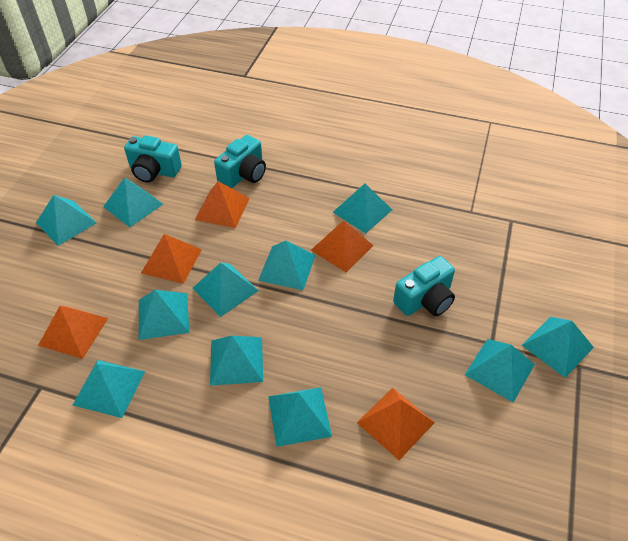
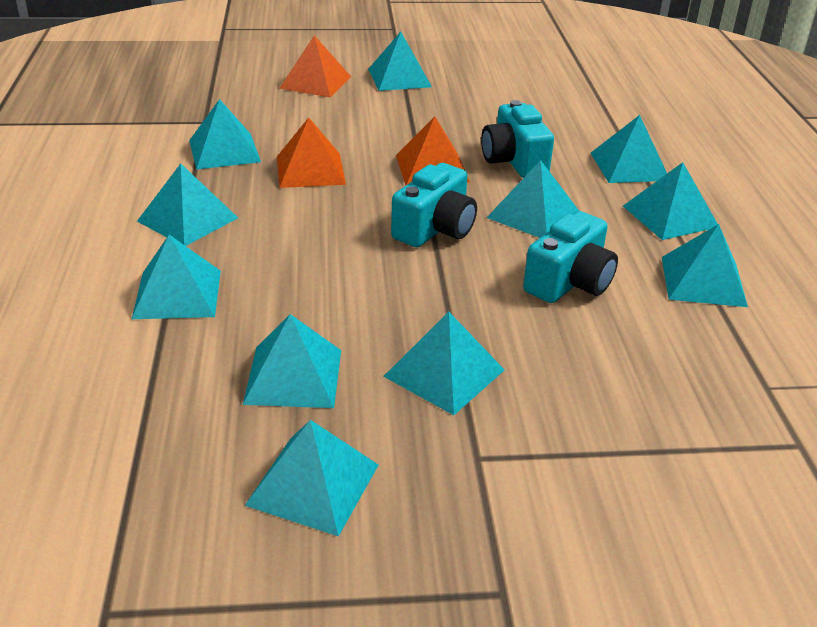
orange pyramid: 5 -> 3

